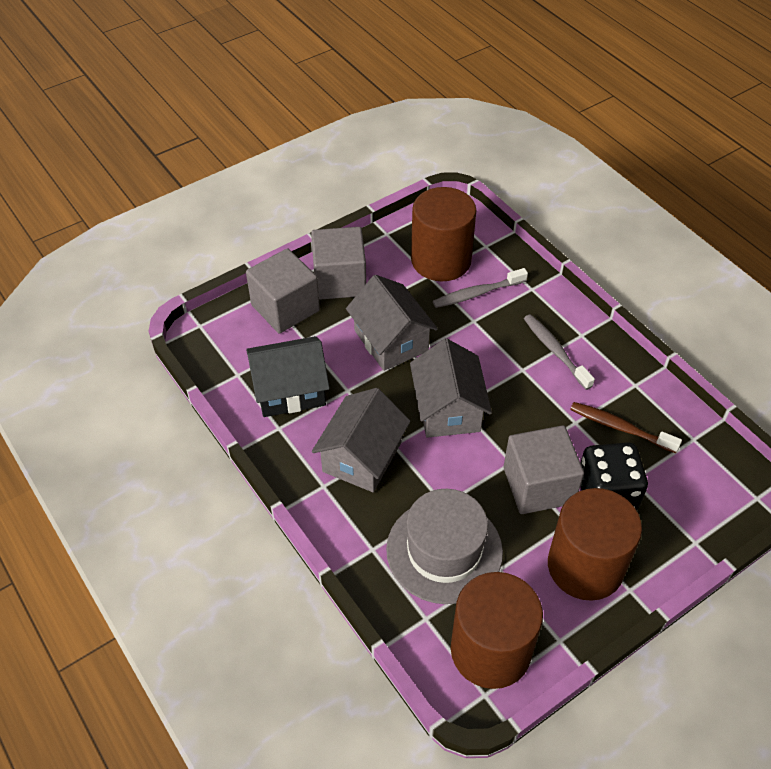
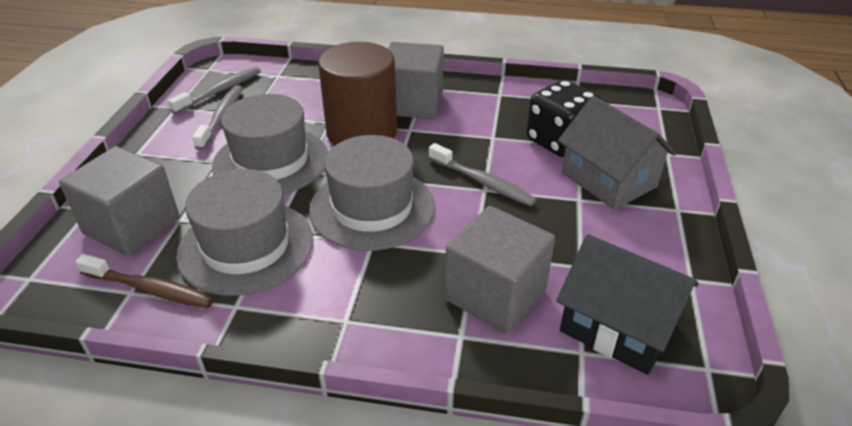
brown cylinder: 3 -> 1
grey hat: 1 -> 3
grey house: 3 -> 1
grey toothbrush: 2 -> 3

